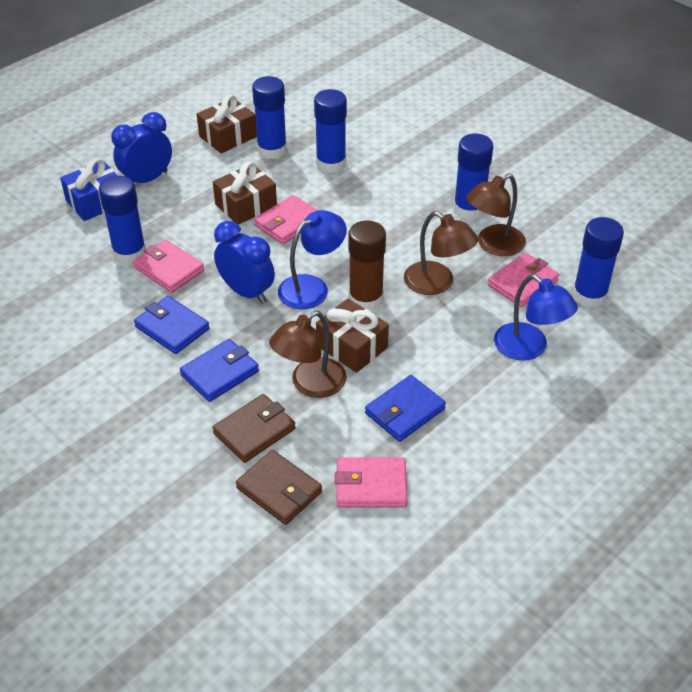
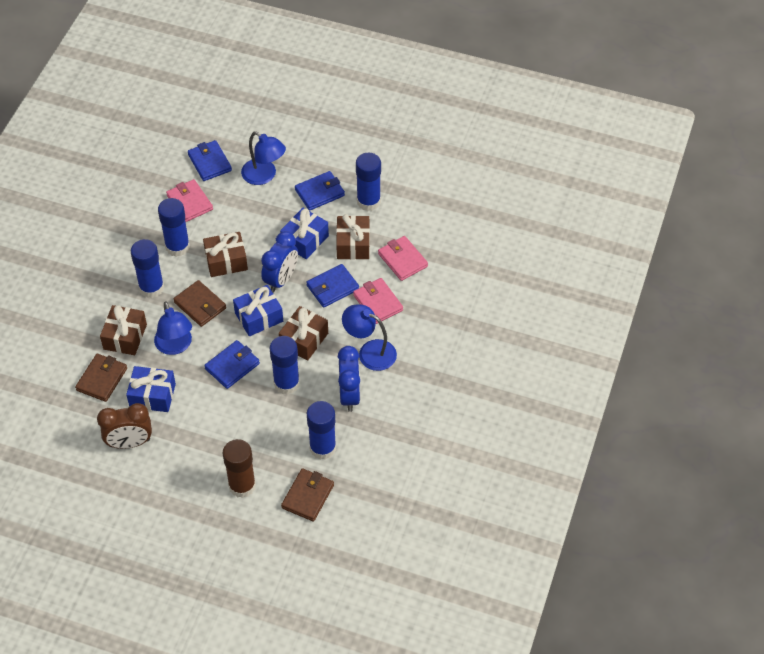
blue gift: 1 -> 3
blue lamp: 2 -> 3
blue wallet: 3 -> 4
brown clock: 0 -> 1
brown gift: 3 -> 4
brown lamp: 3 -> 0
brown wallet: 2 -> 3
pink wallet: 4 -> 3

